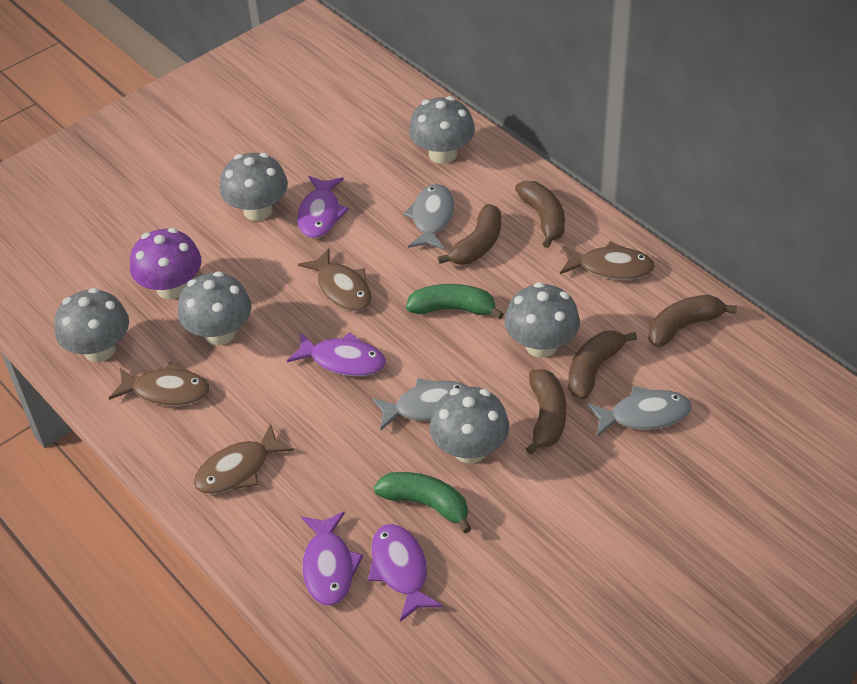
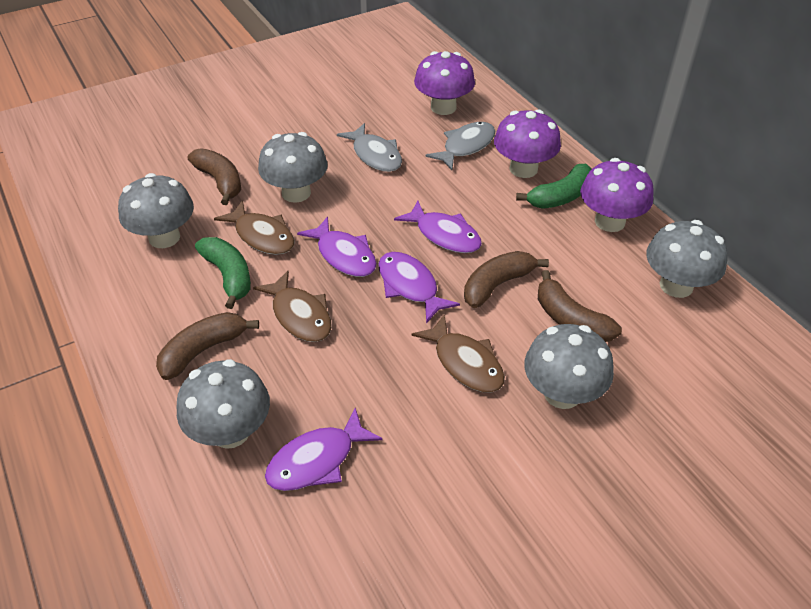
brown banana: 5 -> 4
brown fish: 4 -> 3
grey fish: 3 -> 2
grey mushroom: 6 -> 5
purple mushroom: 1 -> 3

